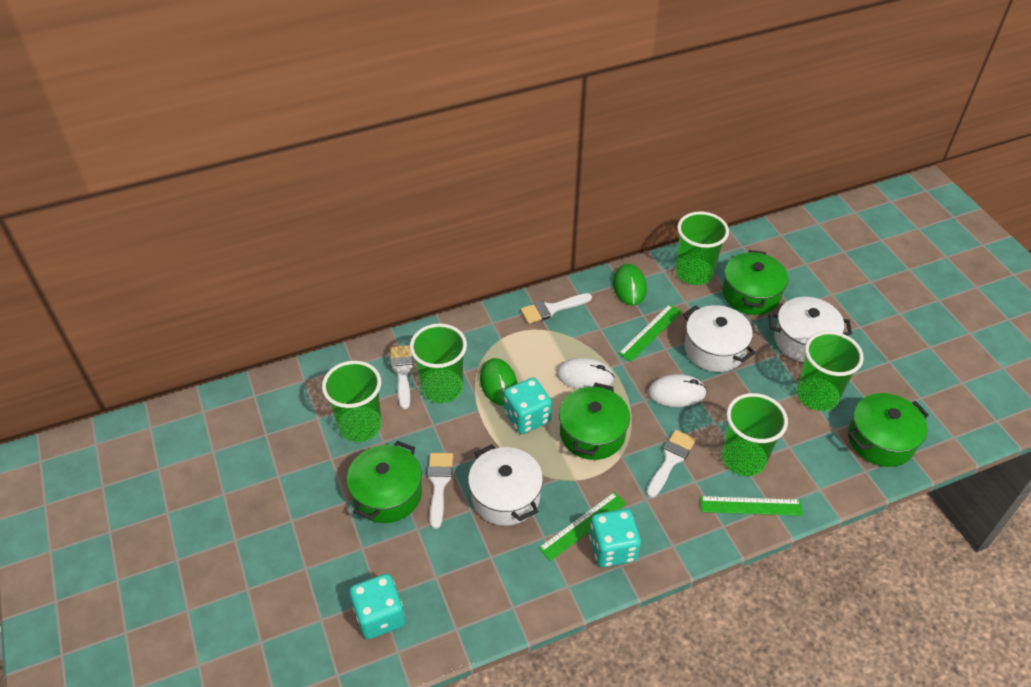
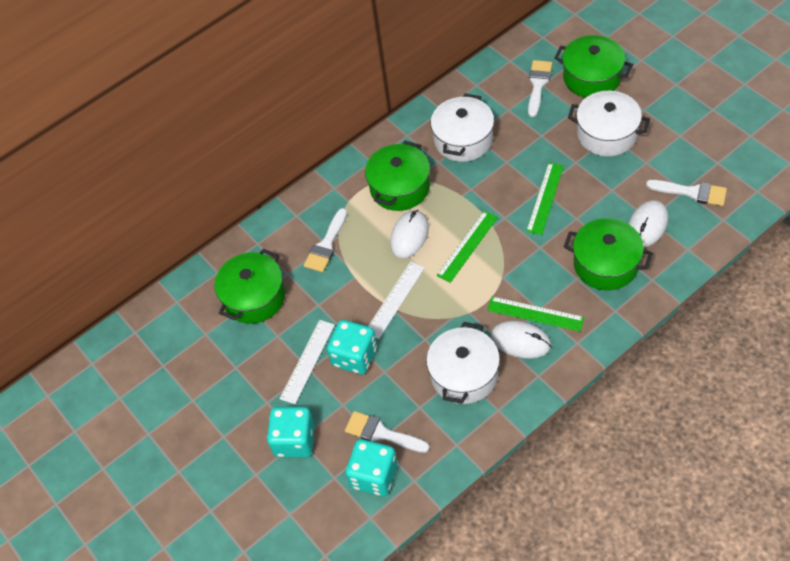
green cup: 5 -> 0
green mouse: 2 -> 0
white mouse: 2 -> 3
white ruler: 0 -> 2

